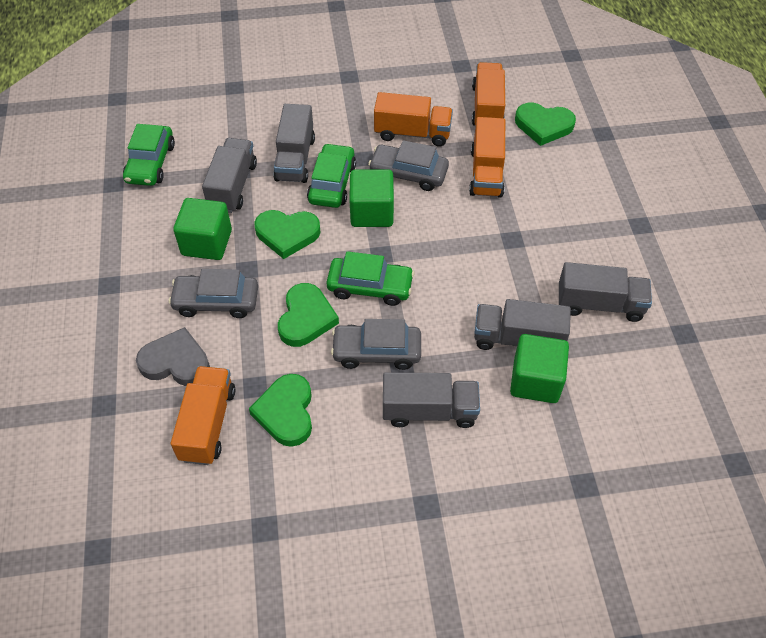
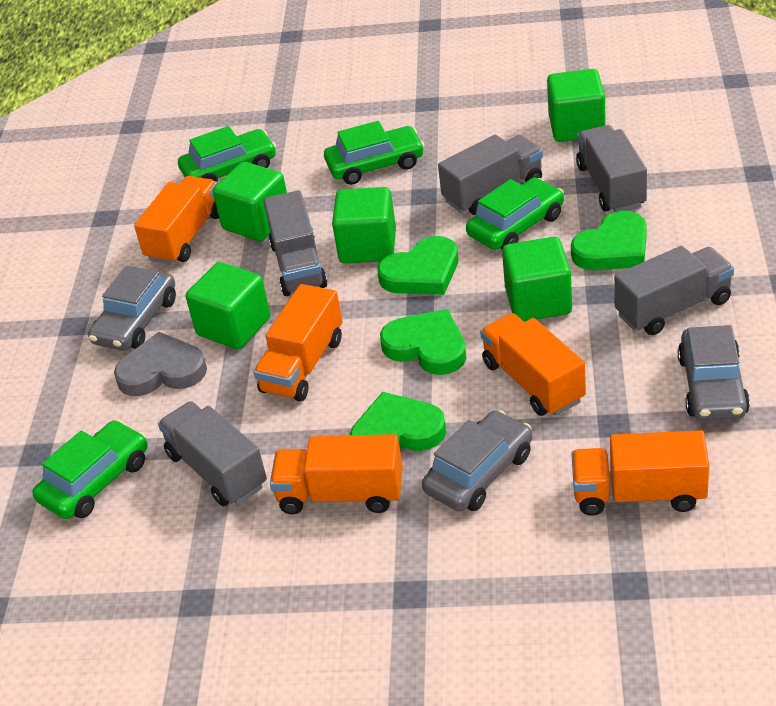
green car: 3 -> 4
green cube: 3 -> 5
orange truck: 4 -> 5

